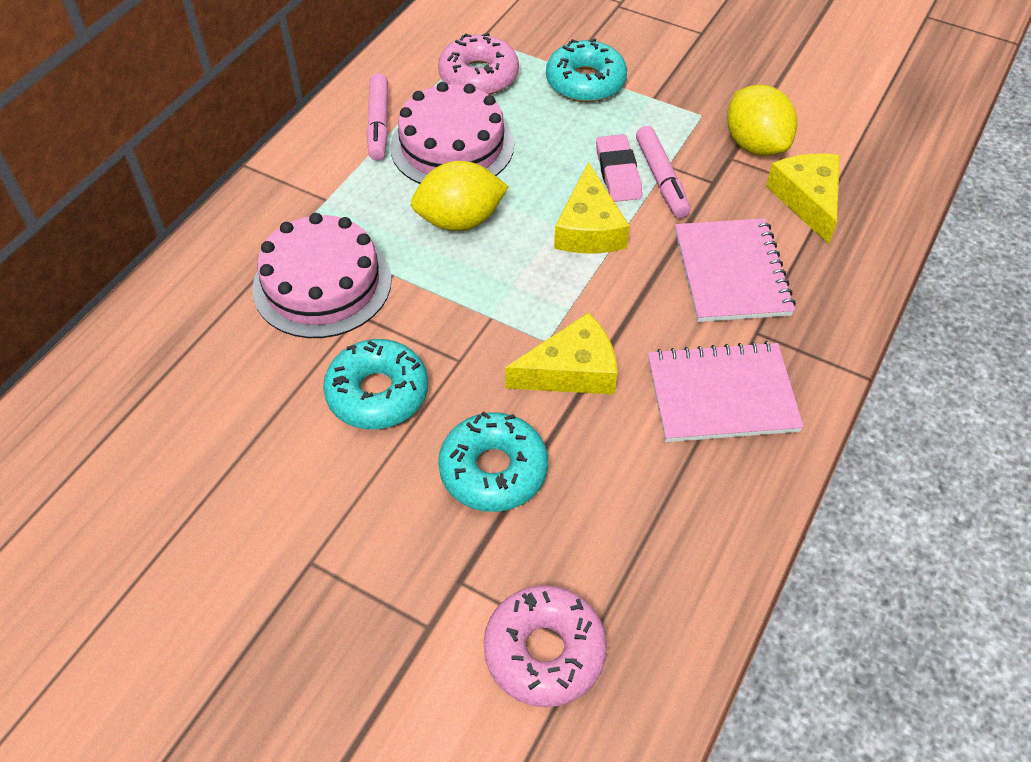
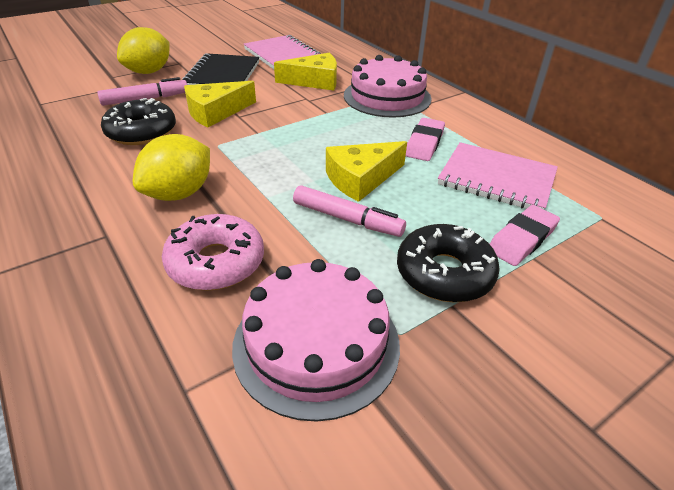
black donut: 0 -> 2
black notebook: 0 -> 1
pink donut: 2 -> 1
pink eraser: 1 -> 2
turquoise donut: 3 -> 0

